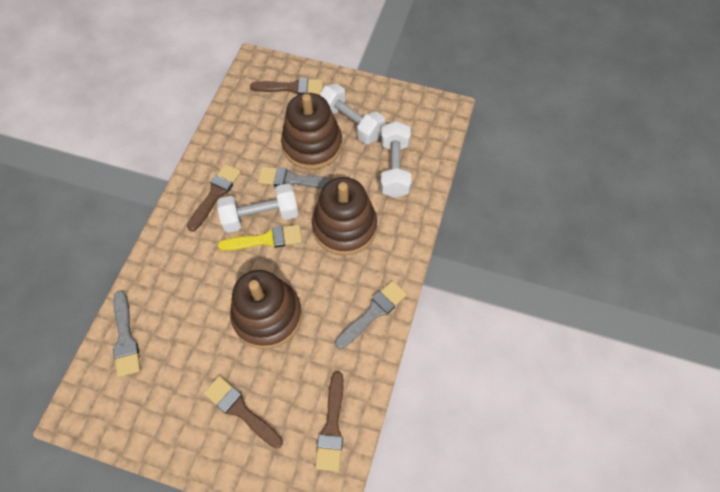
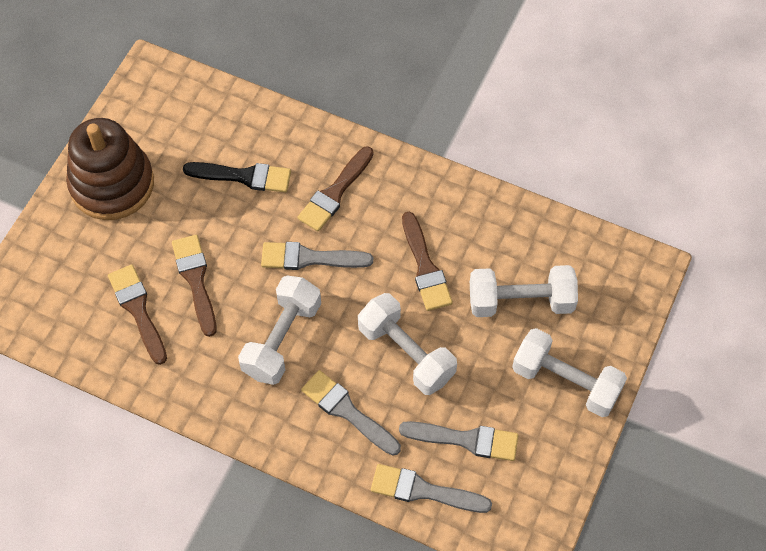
black brush: 0 -> 1
brown stacking toy: 3 -> 1
grey brush: 3 -> 4
white dumbbell: 3 -> 4
yellow brush: 1 -> 0

